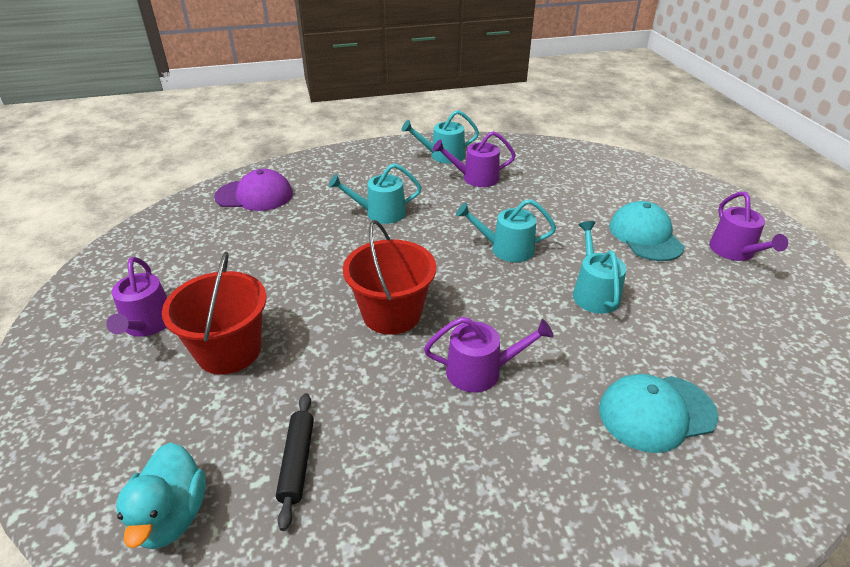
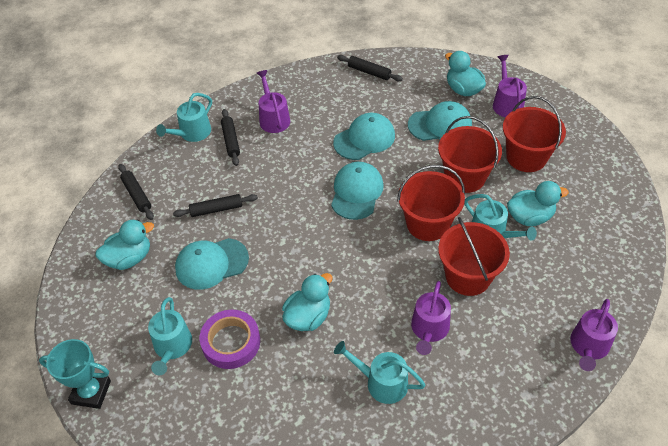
black rolling pin: 1 -> 4
purple cap: 1 -> 0
purple tape: 0 -> 1
red bucket: 2 -> 4
turquoise cap: 2 -> 4
turquoise duck: 1 -> 4
turquoise trophy: 0 -> 1

